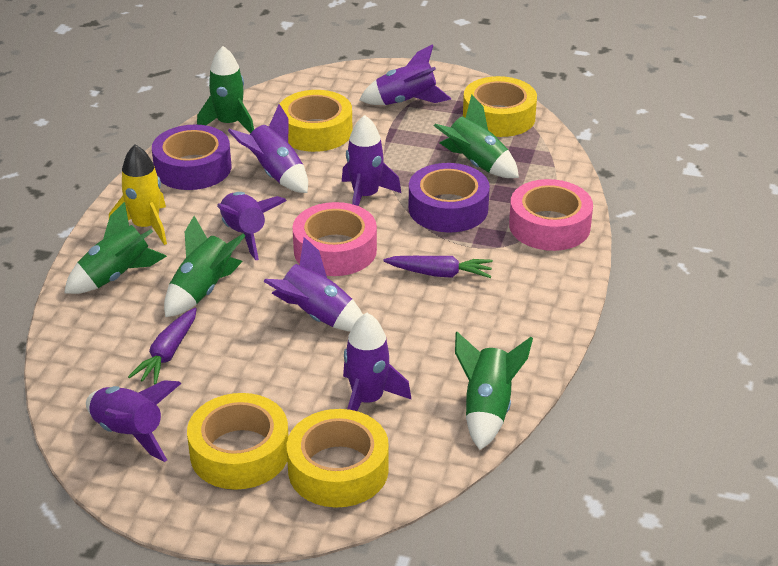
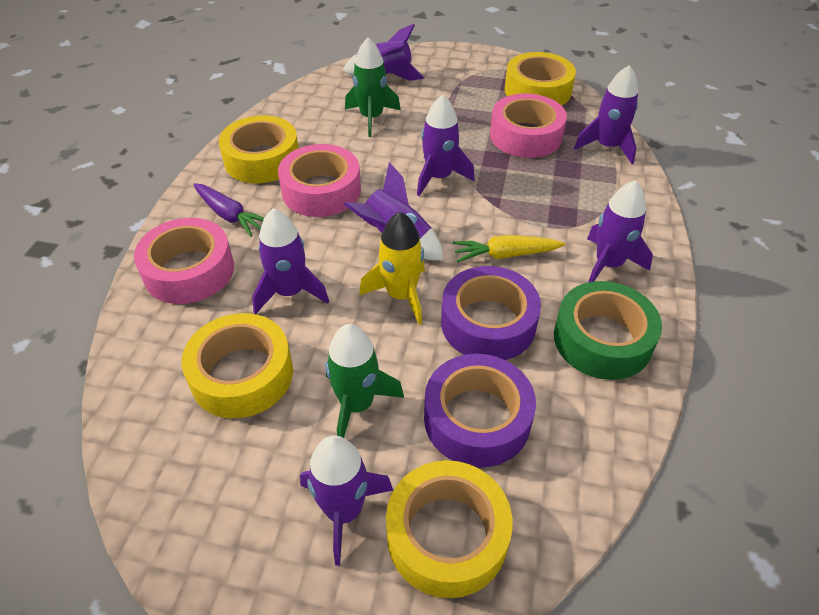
green rocket: 5 -> 2
green tape: 0 -> 1
pink tape: 2 -> 3
purple carrot: 2 -> 1
yellow carrot: 0 -> 1

